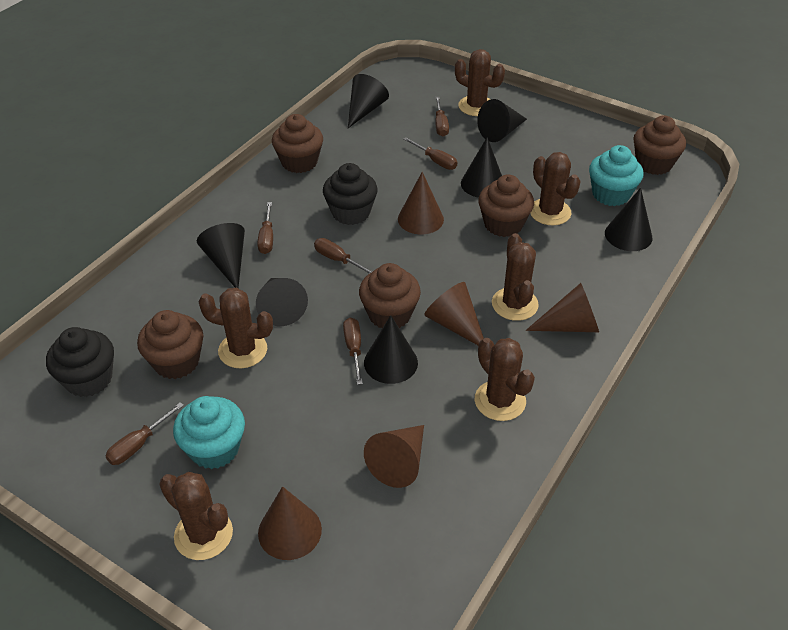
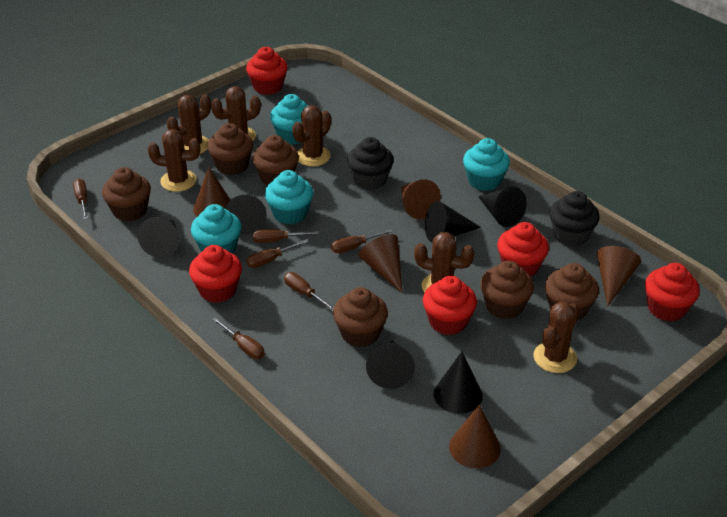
black cone: 7 -> 6
brown cupcake: 5 -> 6
red cupcake: 0 -> 5
turquoise cupcake: 2 -> 4

